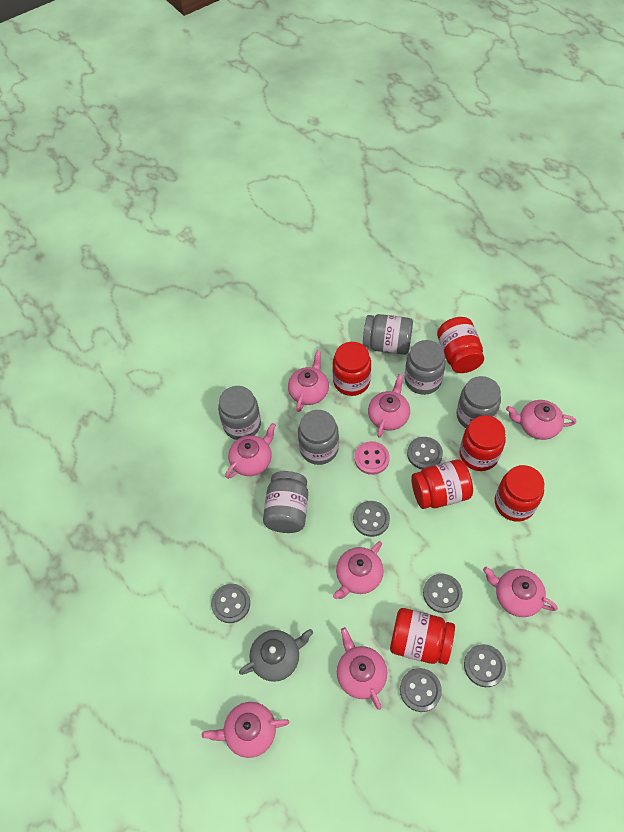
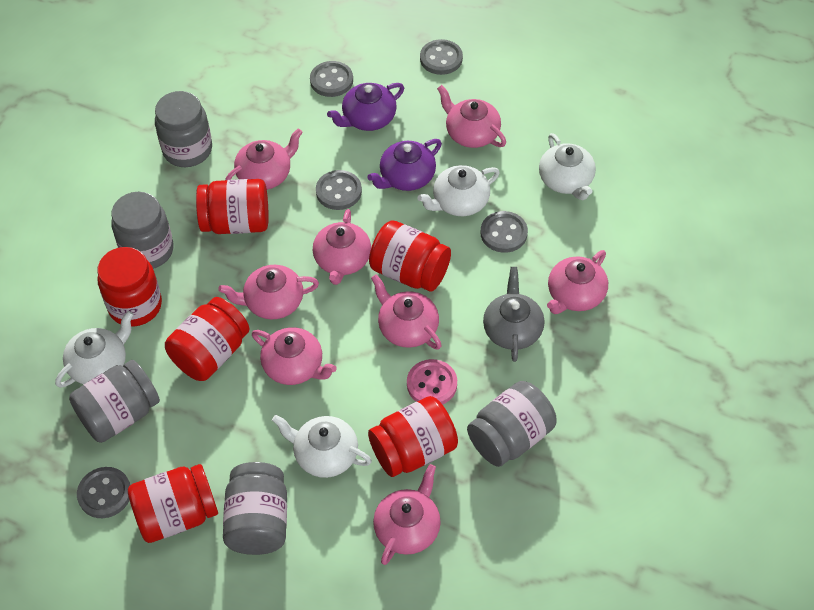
grey button: 6 -> 5
grey jar: 6 -> 5
purple teapot: 0 -> 2
white teapot: 0 -> 4

